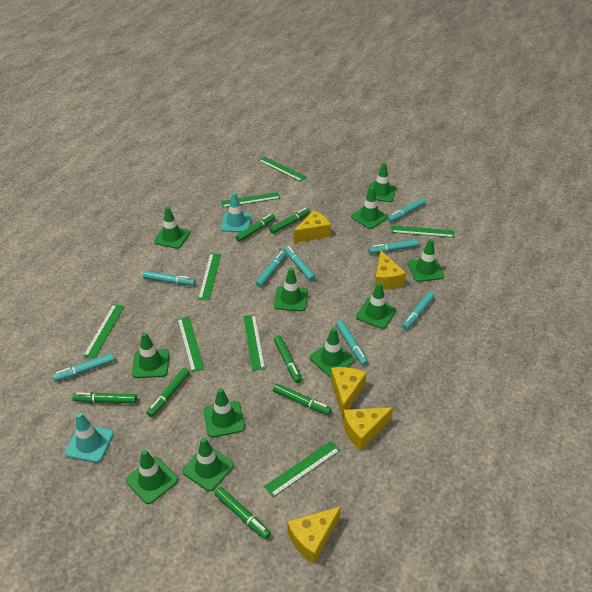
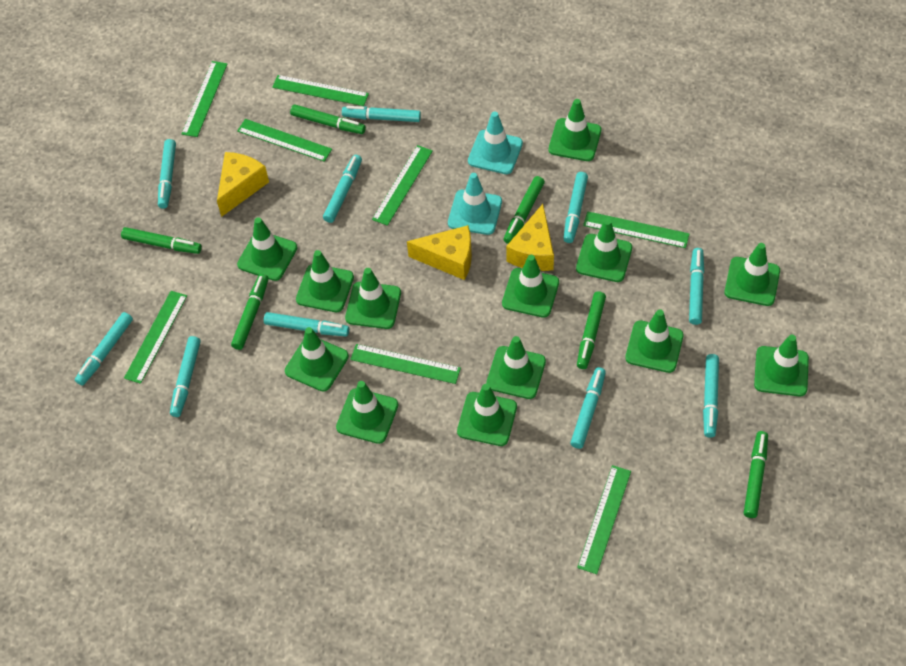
green marker: 7 -> 6
green traffic cone: 11 -> 13
turquoise marker: 8 -> 10
yellow cheese: 5 -> 3

